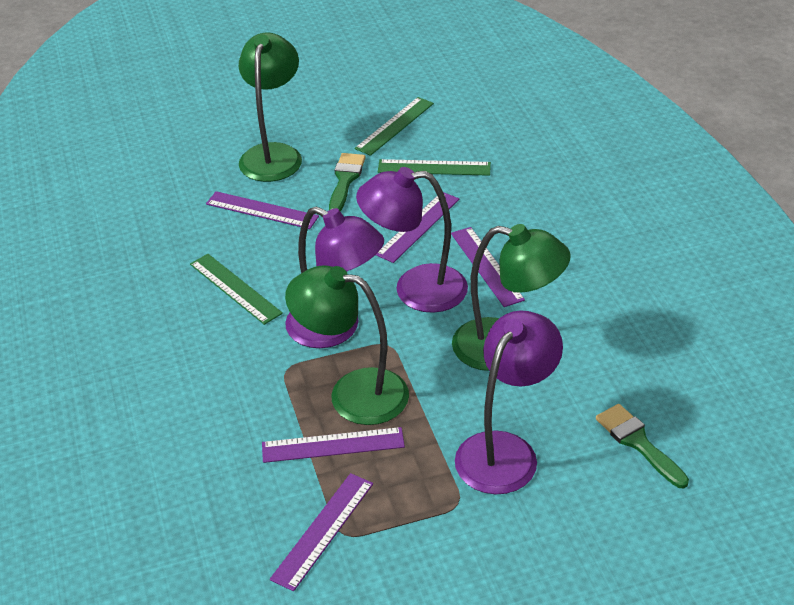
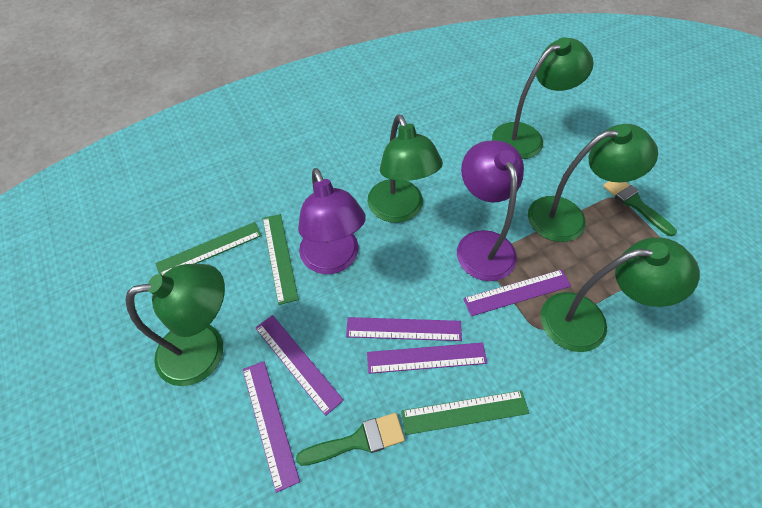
green lamp: 3 -> 5
purple lamp: 3 -> 2

